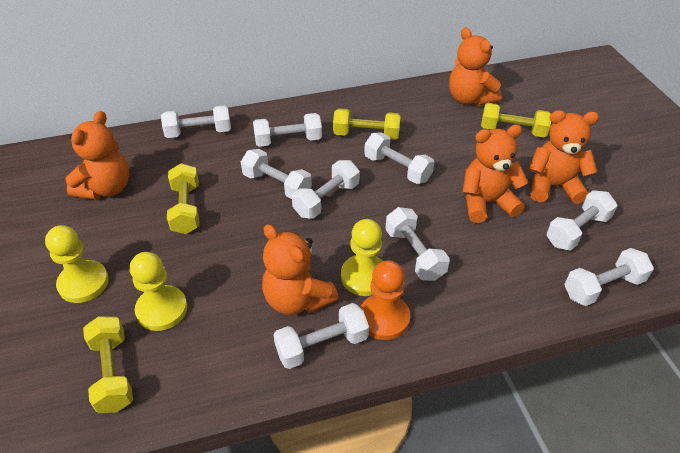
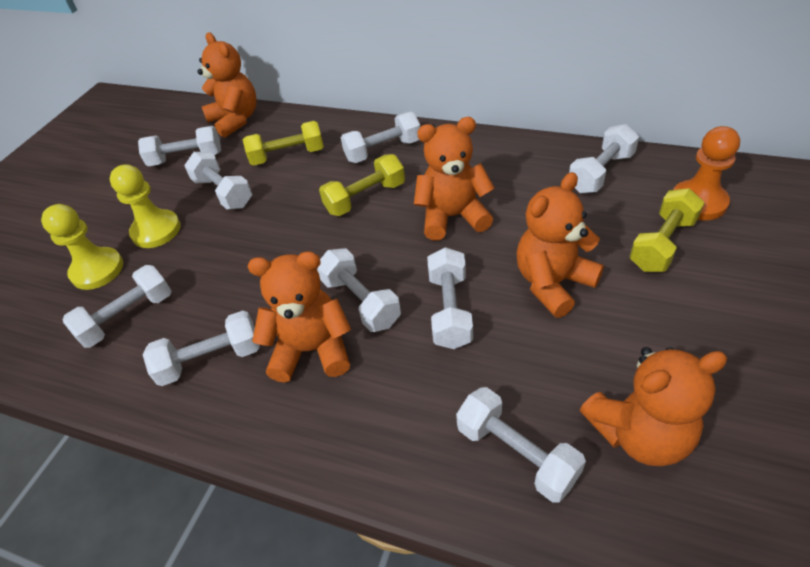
yellow dumbbell: 4 -> 3
yellow pawn: 3 -> 2

